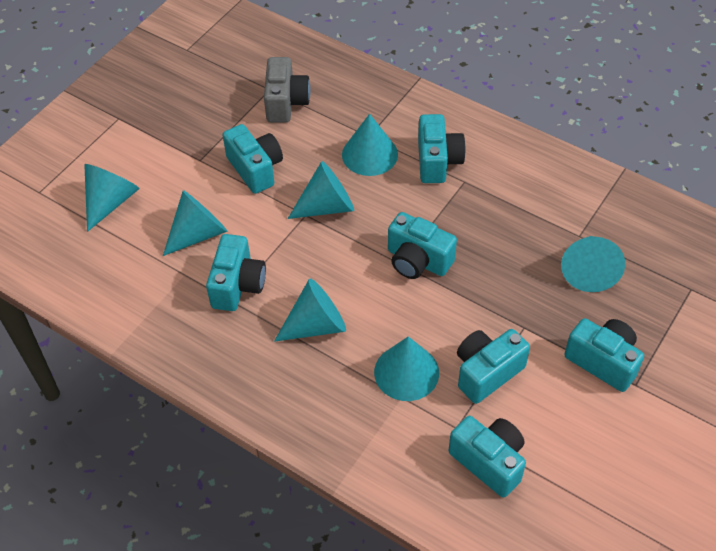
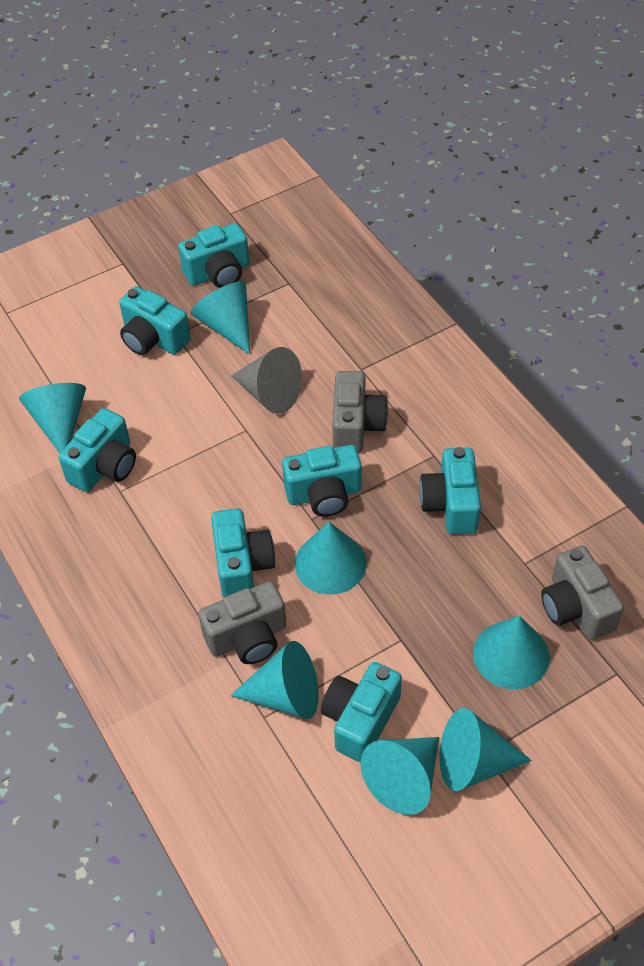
grey camera: 1 -> 3
grey cone: 0 -> 1

